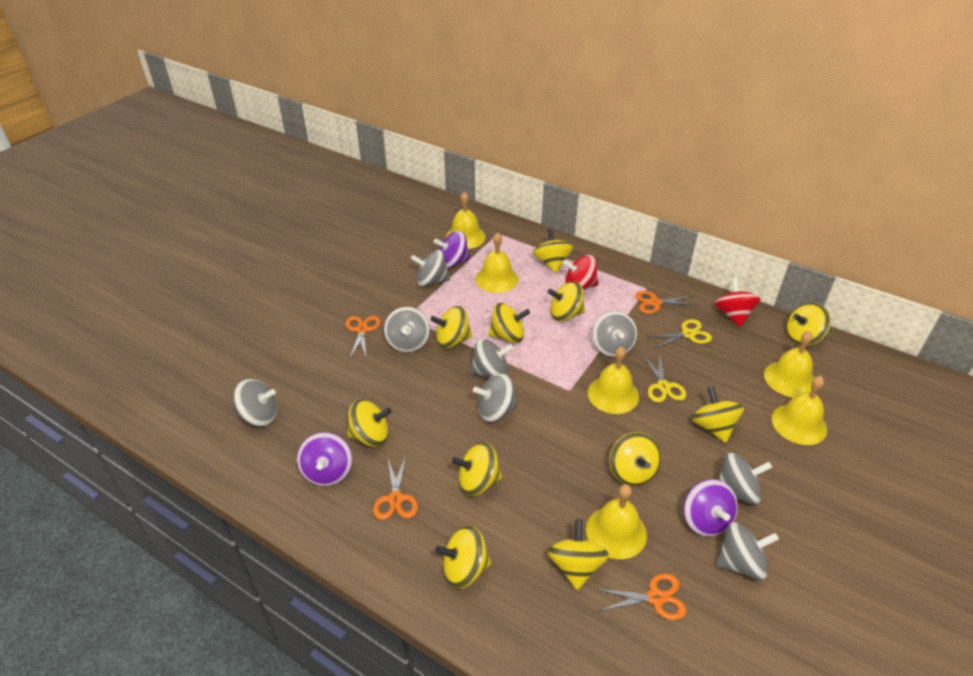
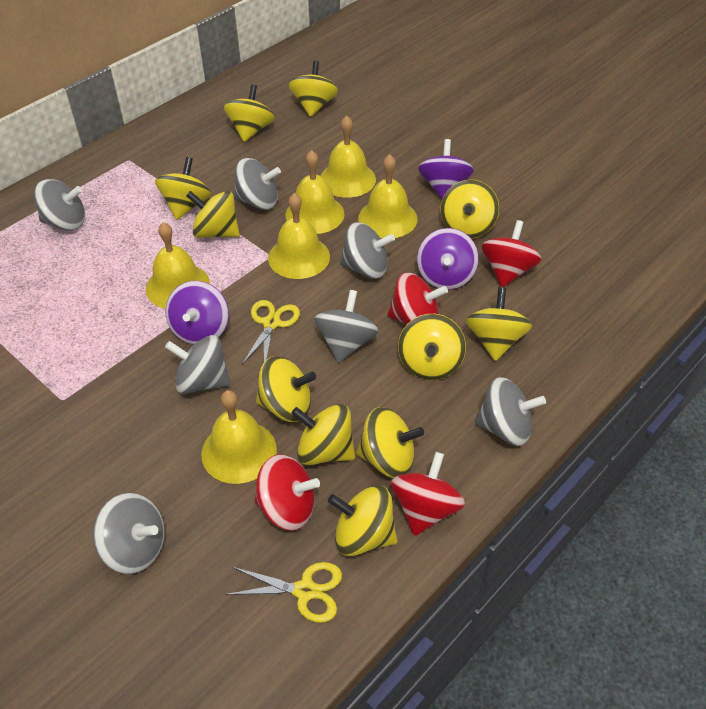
grey spinning top: 8 -> 7
orange scissors: 4 -> 0
red spinning top: 2 -> 4

